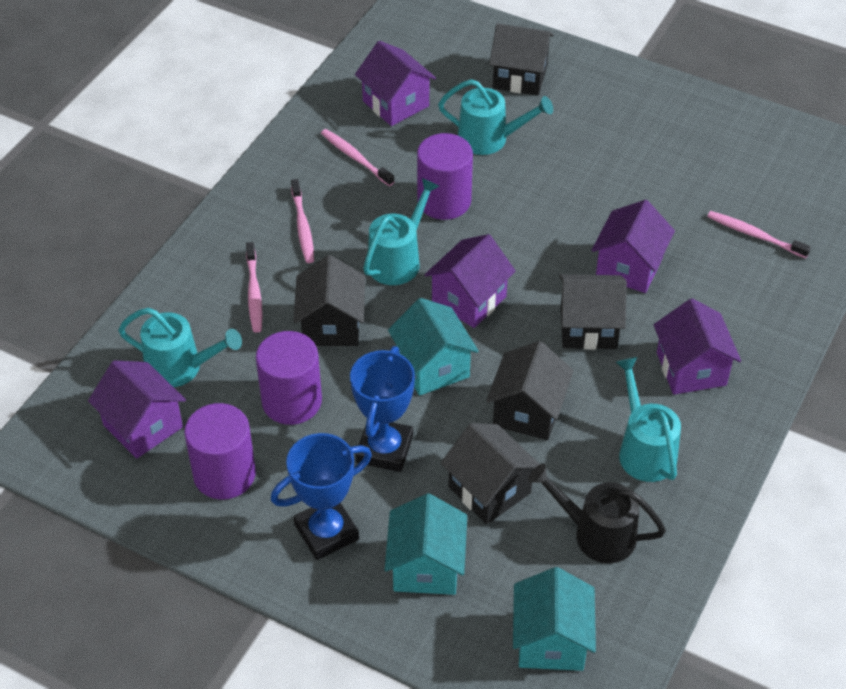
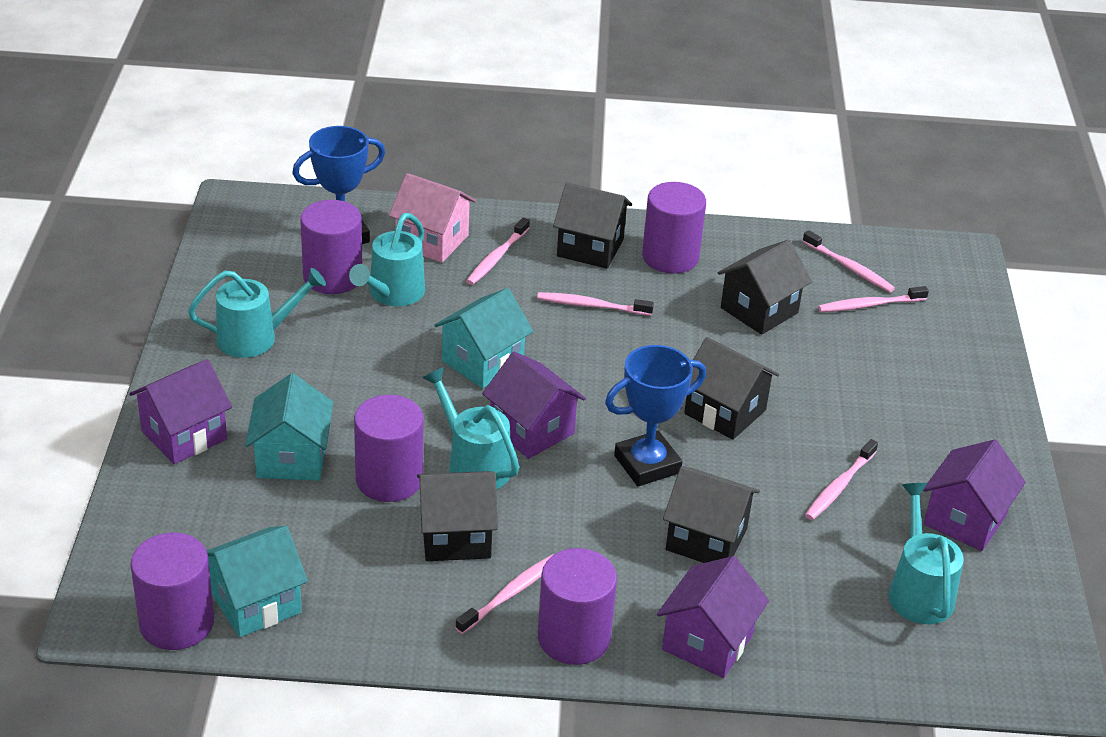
black watering can: 1 -> 0
pink house: 0 -> 1
pink toothbrush: 4 -> 6
purple cylinder: 3 -> 5
purple house: 5 -> 4

